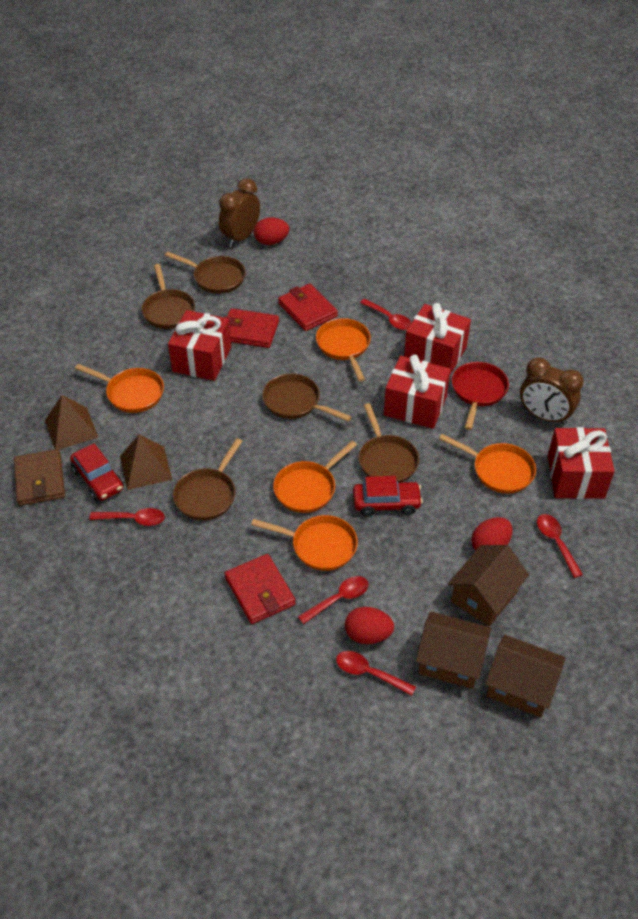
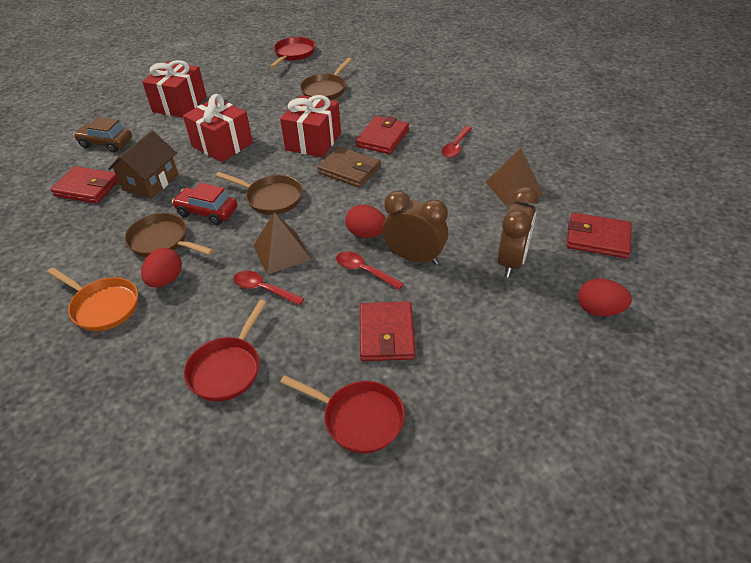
brown car: 0 -> 1
brown house: 3 -> 1
brown pan: 5 -> 3
orange pan: 5 -> 1
red car: 2 -> 1
red gift: 4 -> 3
red pan: 1 -> 3
red spoon: 5 -> 3
red wallet: 3 -> 4

